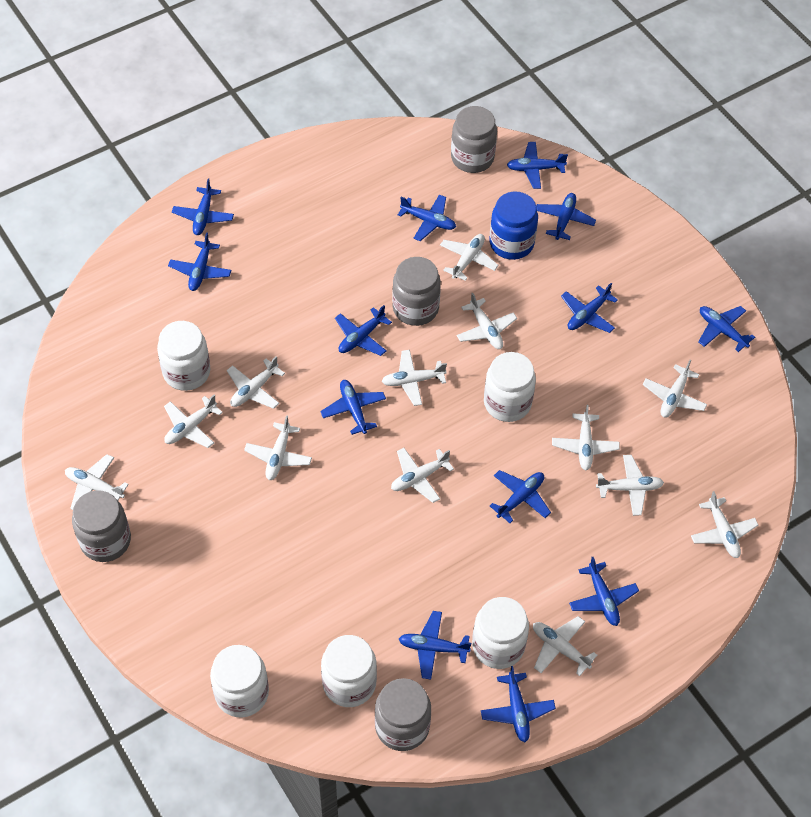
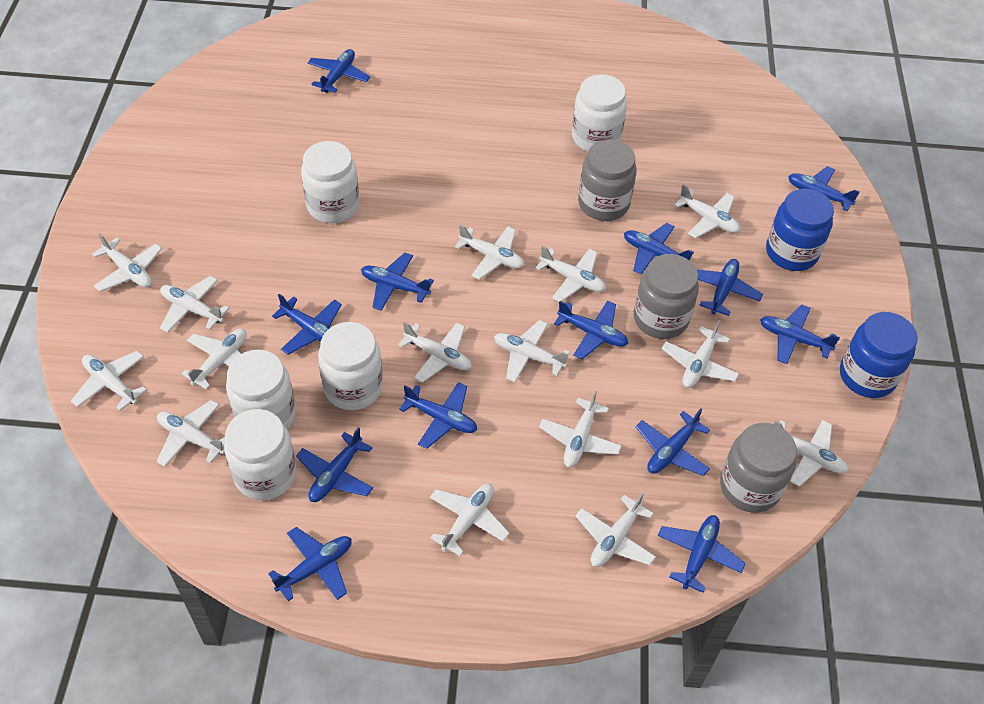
blue jar: 1 -> 2
grey jar: 4 -> 3
white plane: 13 -> 15

